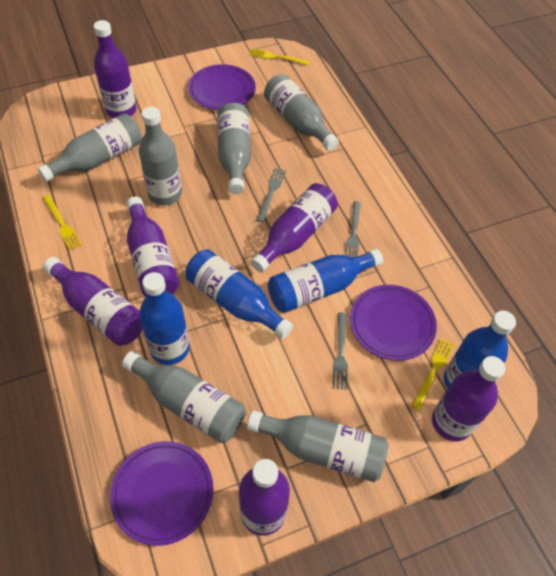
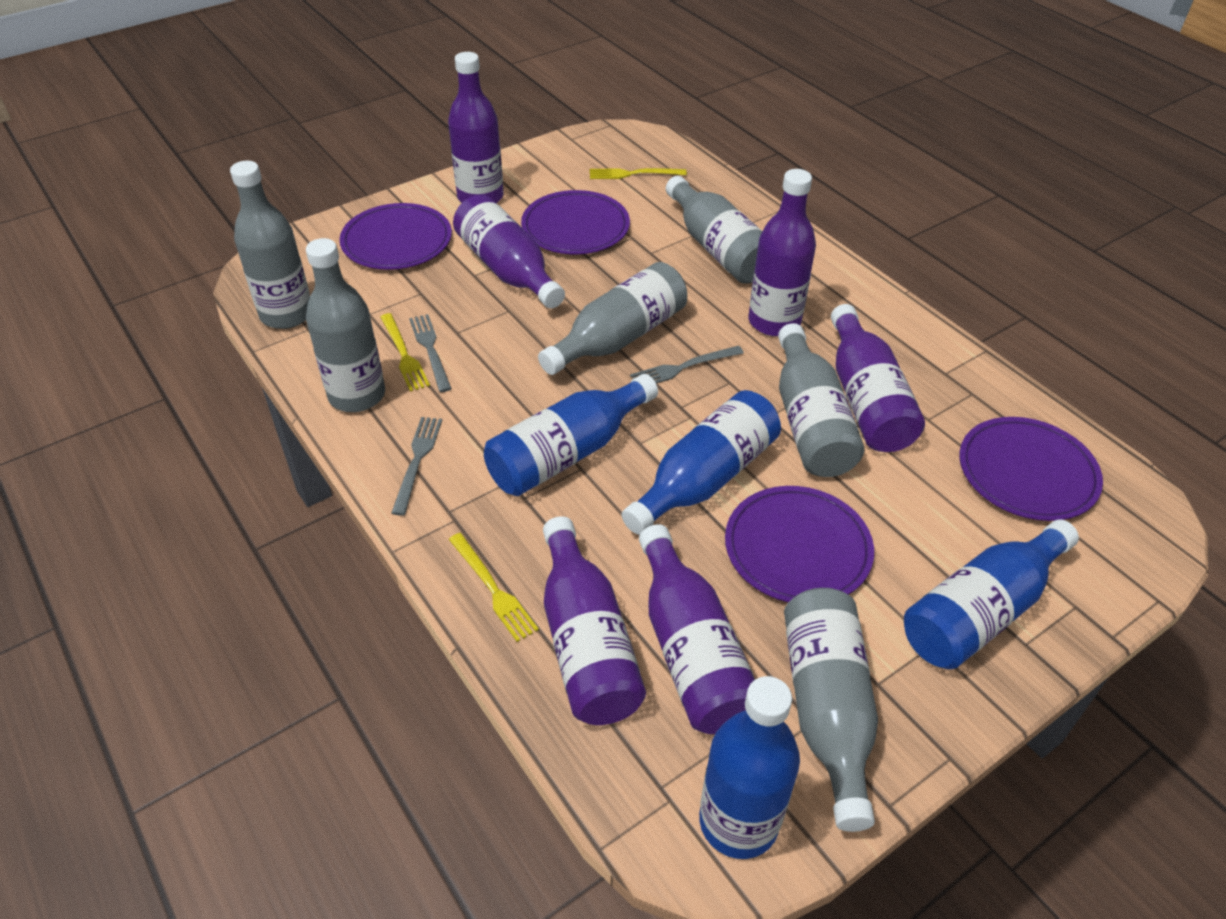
purple plate: 3 -> 4

